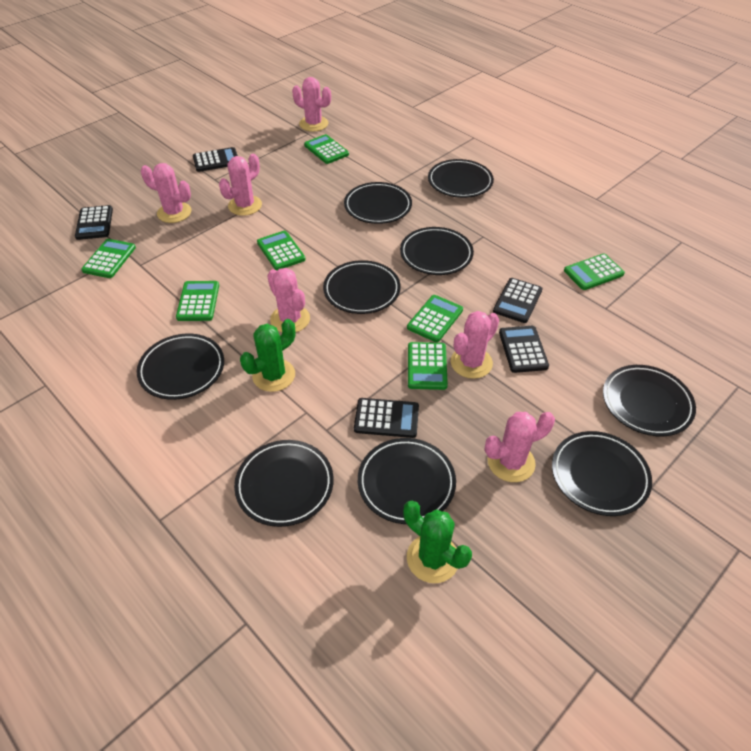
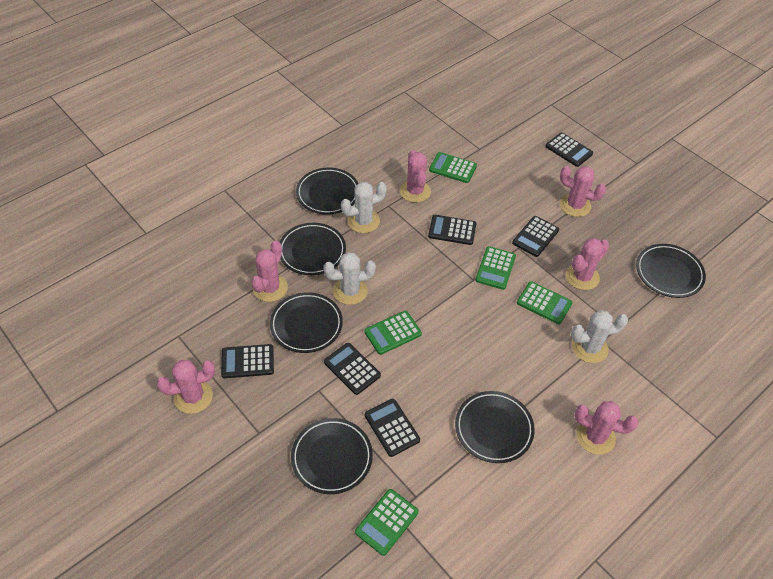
black calculator: 5 -> 6
black plate: 9 -> 6
green cactus: 2 -> 0
green calculator: 7 -> 5
white cactus: 0 -> 3

